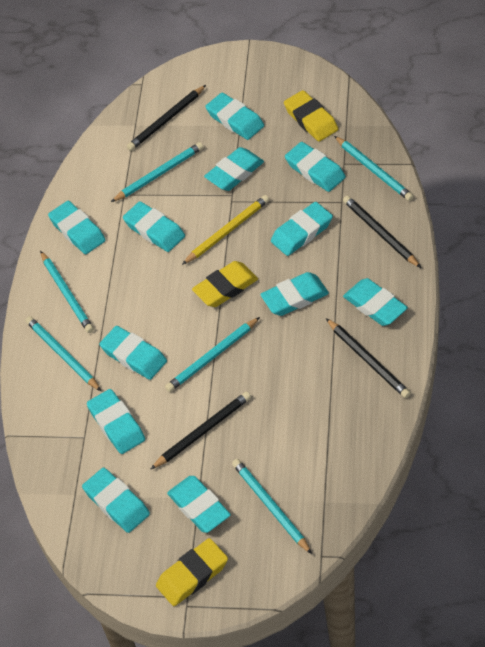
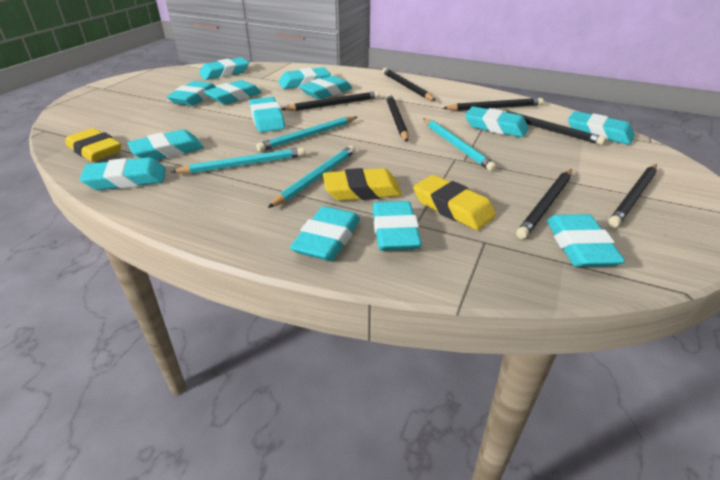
black pencil: 4 -> 7
turquoise eraser: 12 -> 13
turquoise pencil: 6 -> 4
yellow pencil: 1 -> 0

